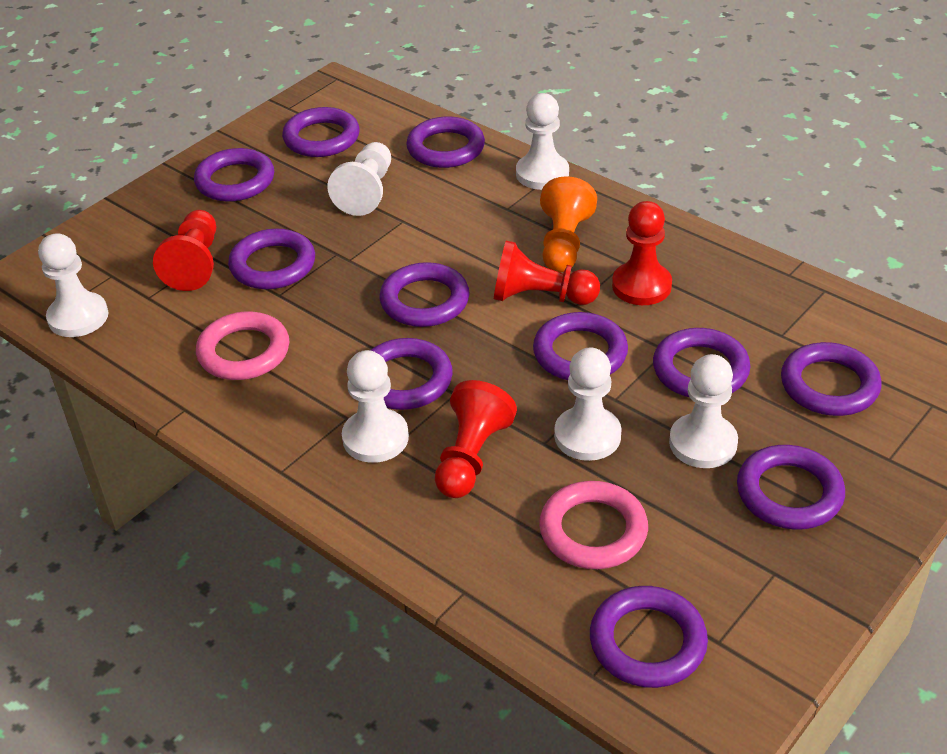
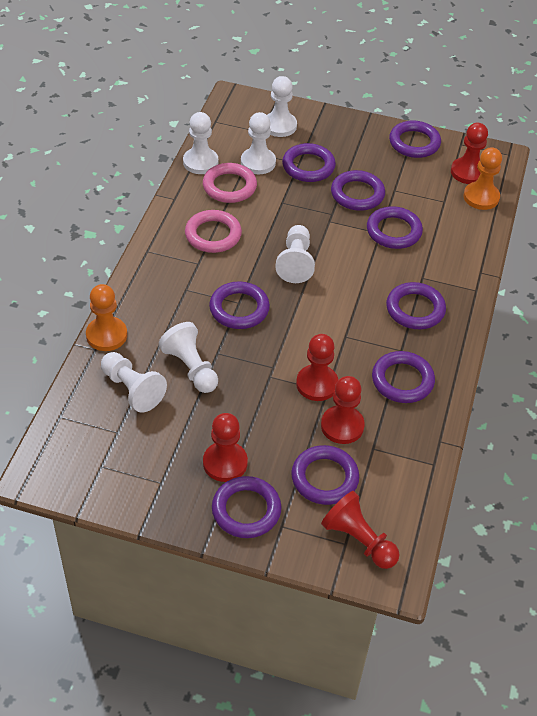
orange pawn: 1 -> 2
purple ring: 11 -> 9
red pawn: 4 -> 5

